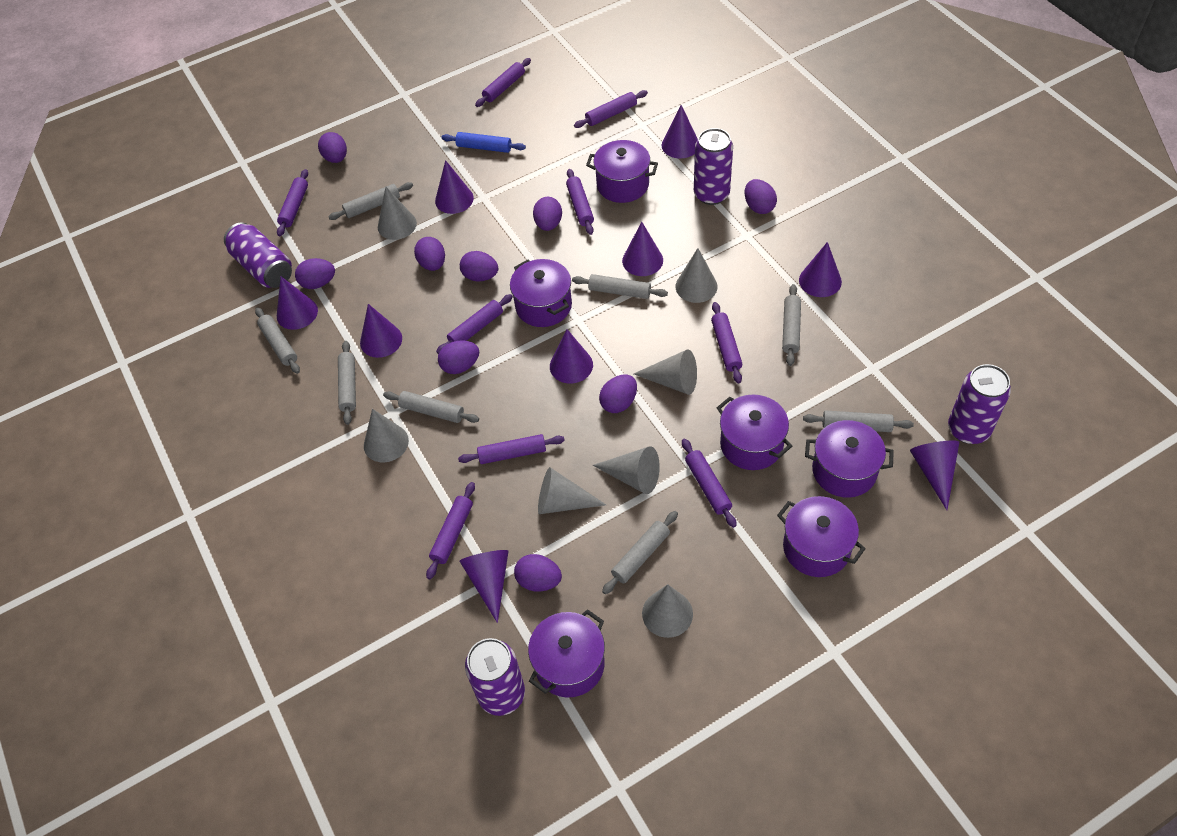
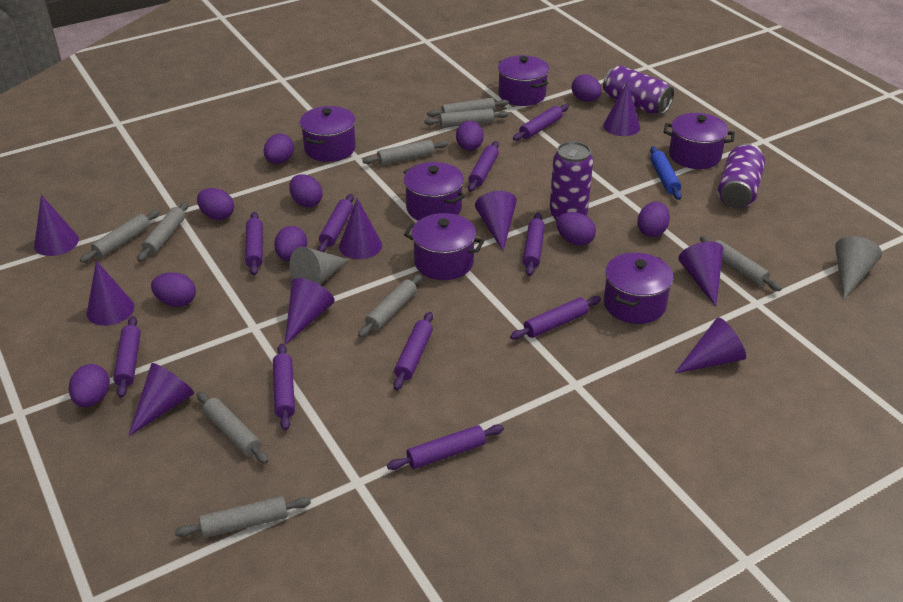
grey cone: 7 -> 2
grey rolling pin: 8 -> 9
purple can: 4 -> 3
purple egg: 9 -> 10
purple rolling pin: 9 -> 10

